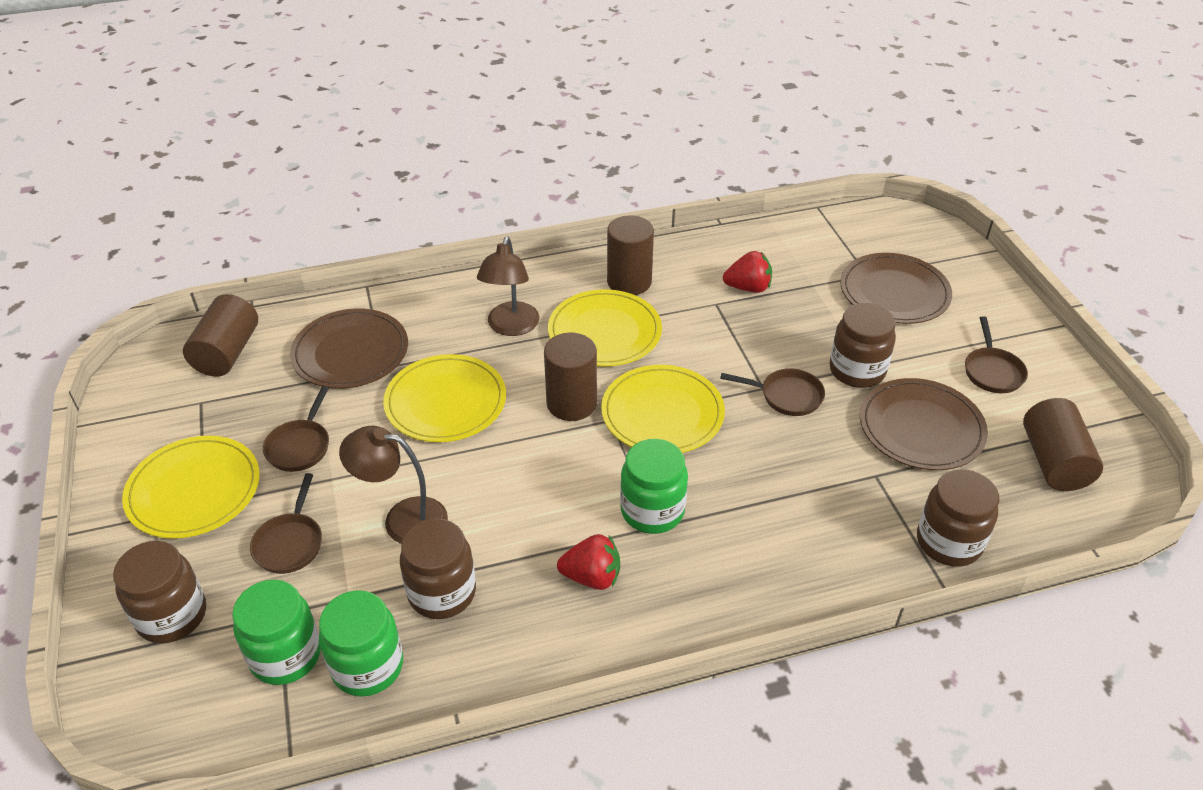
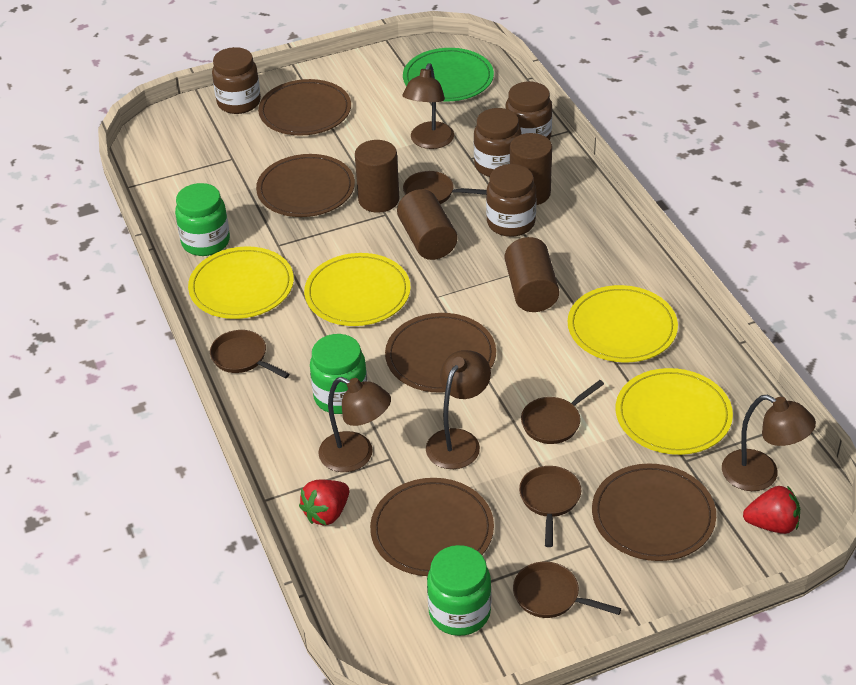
brown lamp: 2 -> 4
brown pan: 4 -> 5
brown plate: 3 -> 5
green plate: 0 -> 1

